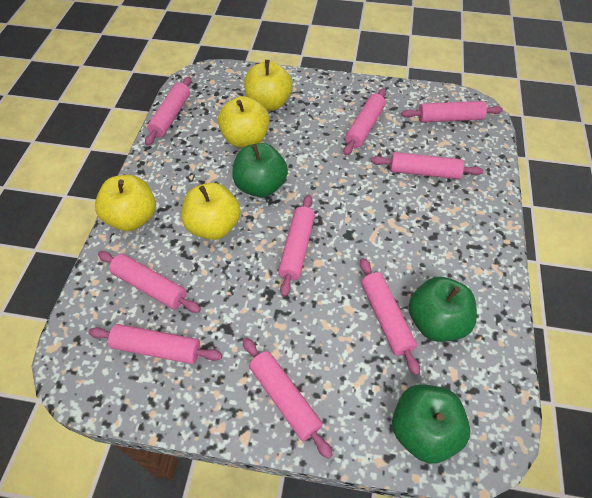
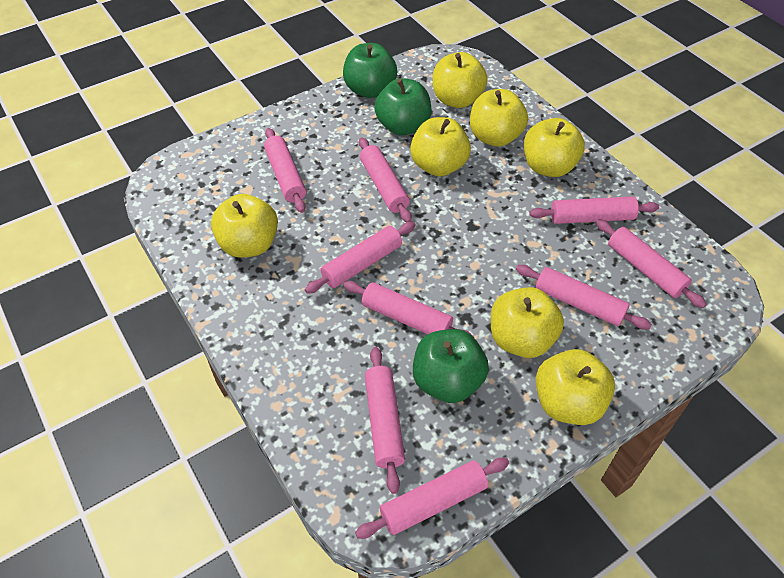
yellow apple: 4 -> 7

